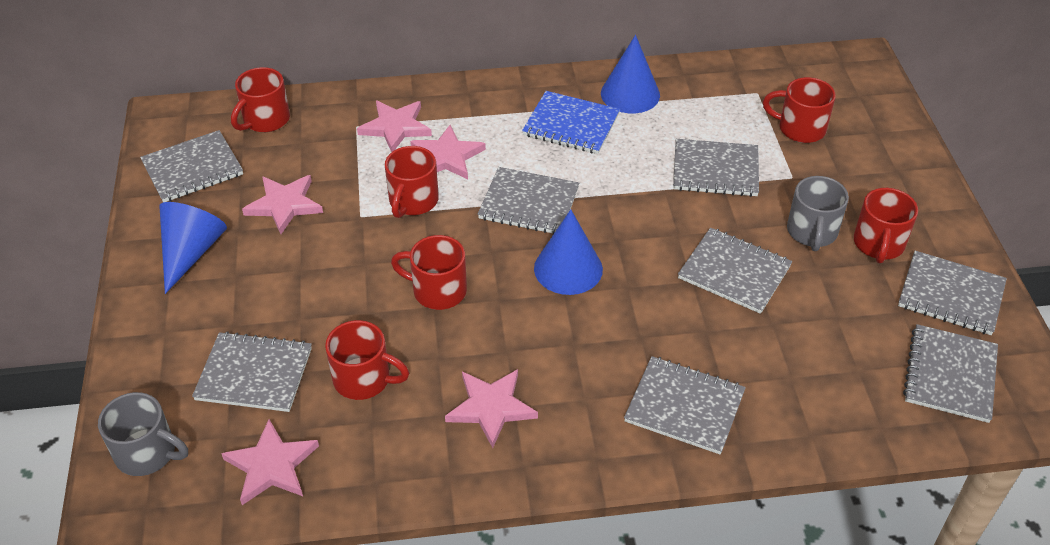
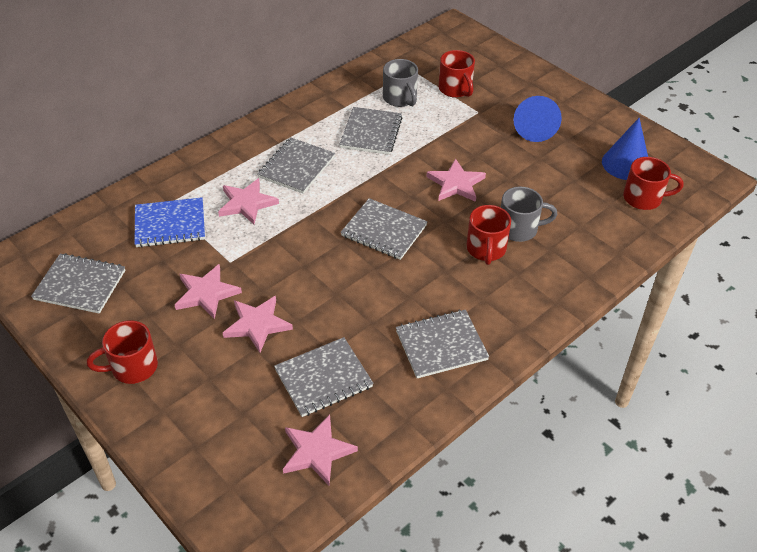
blue cone: 3 -> 2
grey notebook: 8 -> 6
red mug: 6 -> 4

